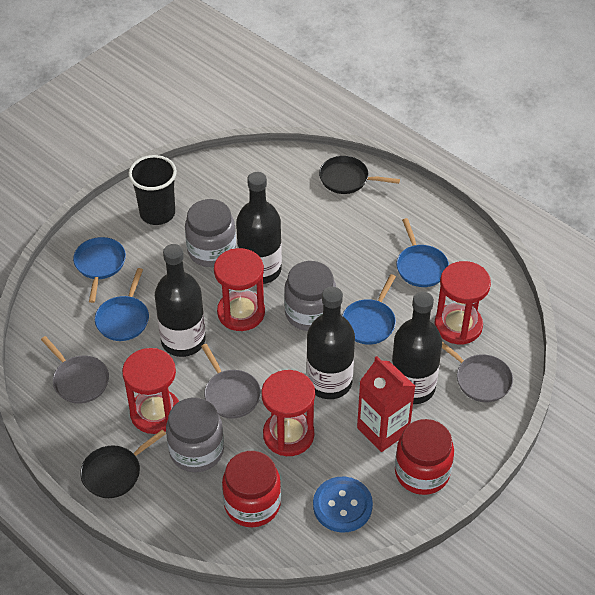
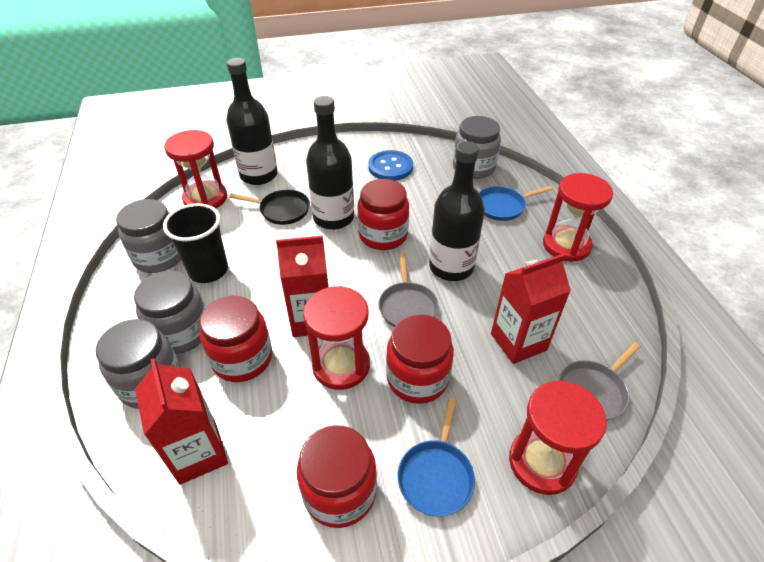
black bottle: 4 -> 3
black pan: 2 -> 1
blue pan: 4 -> 2
grey jar: 3 -> 4
grey pan: 3 -> 2
red carton: 1 -> 3
red jar: 2 -> 4

